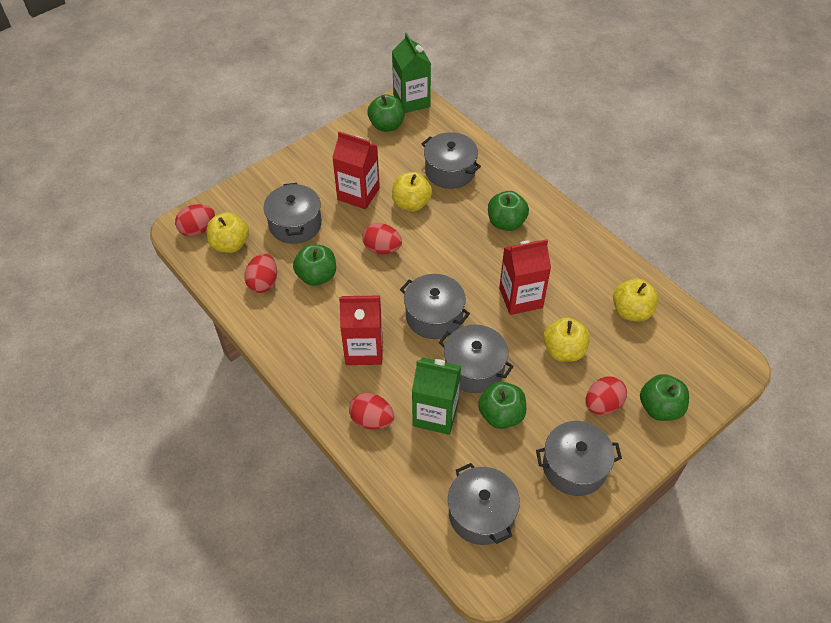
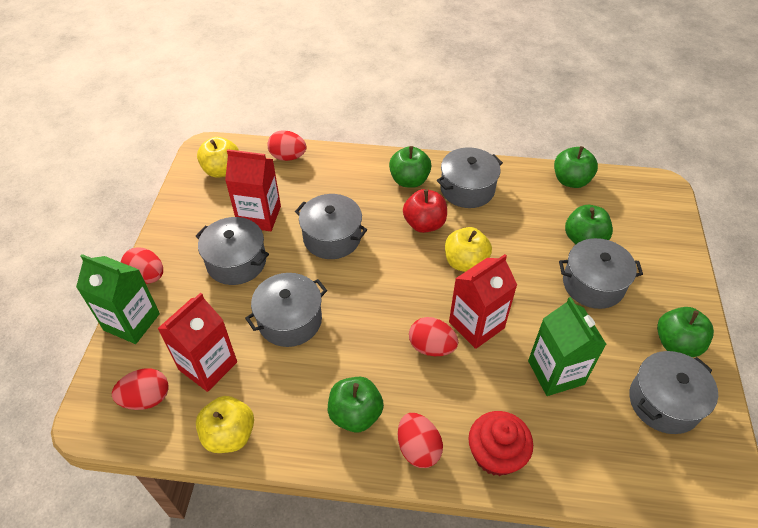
red apple: 0 -> 1
red cupcake: 0 -> 1
yellow apple: 4 -> 3

